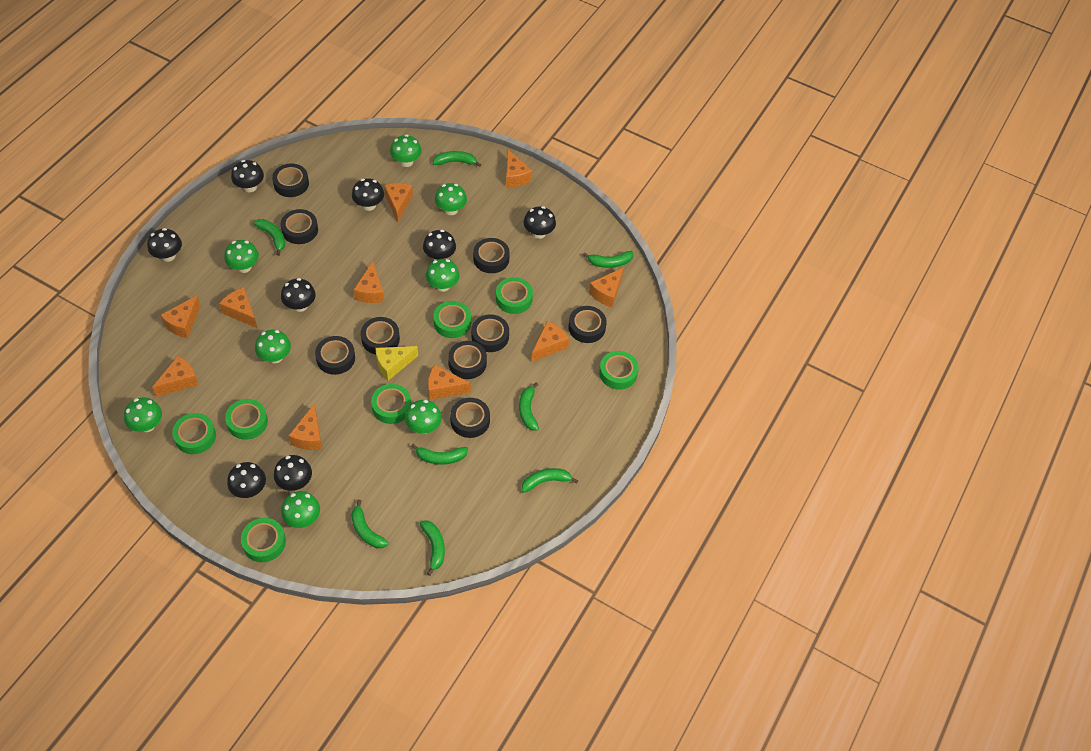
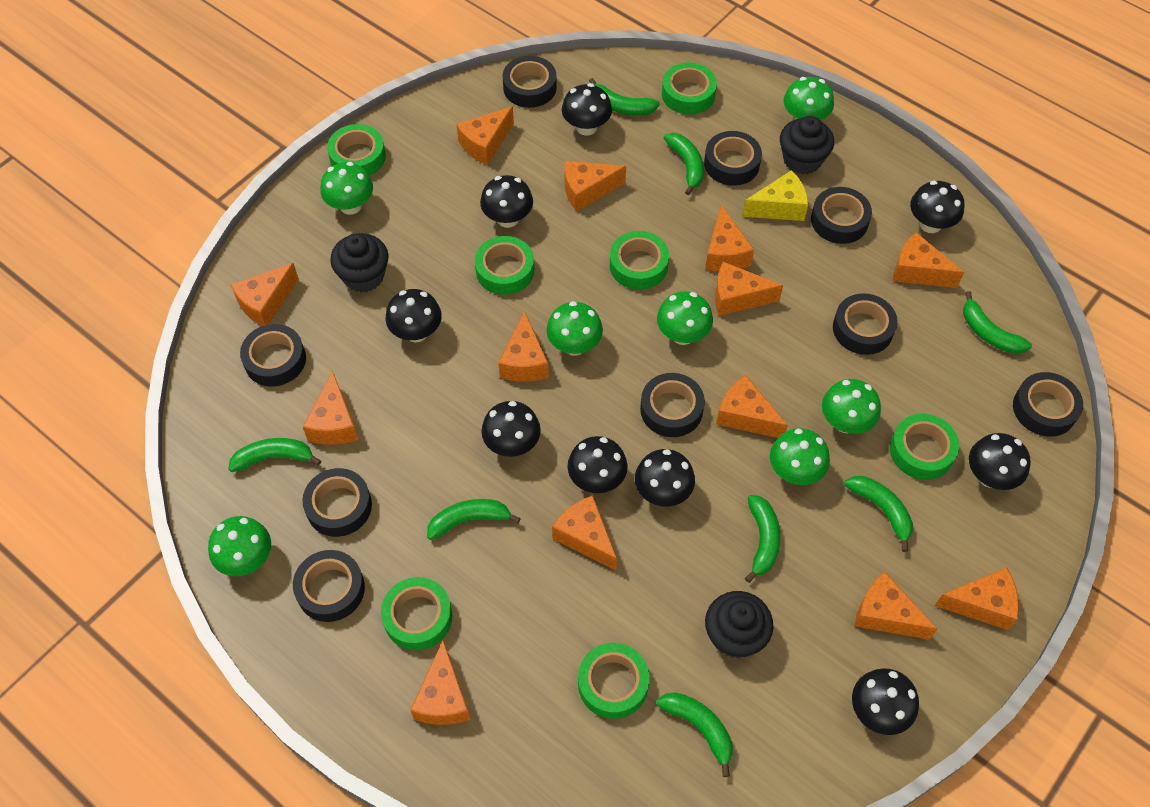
black cupcake: 0 -> 3
black mushroom: 8 -> 9
green mushroom: 8 -> 7
orange cheese: 10 -> 13

